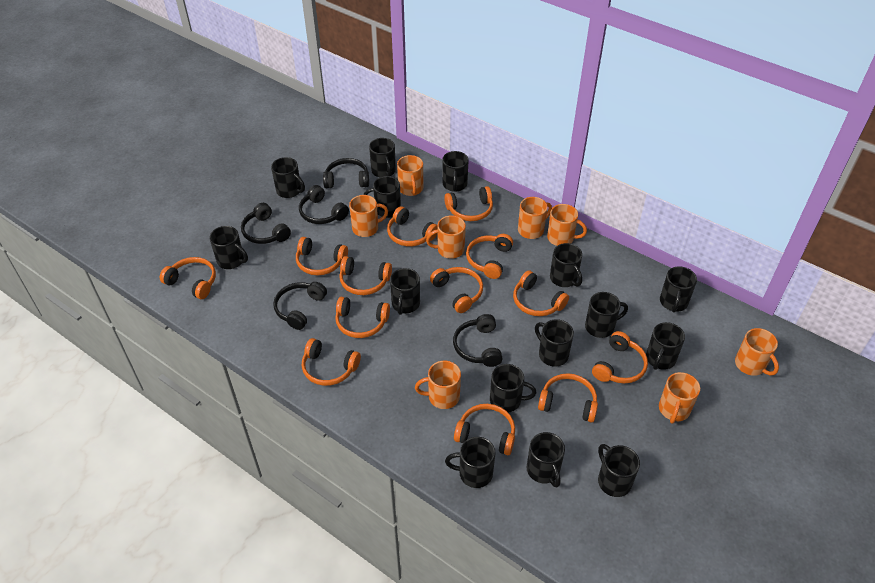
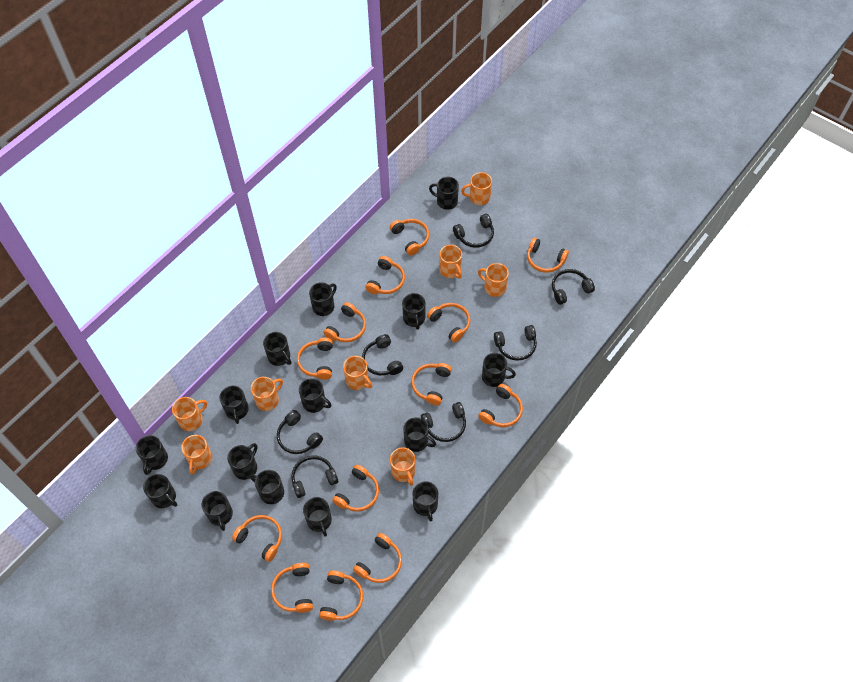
black headphones: 5 -> 7

